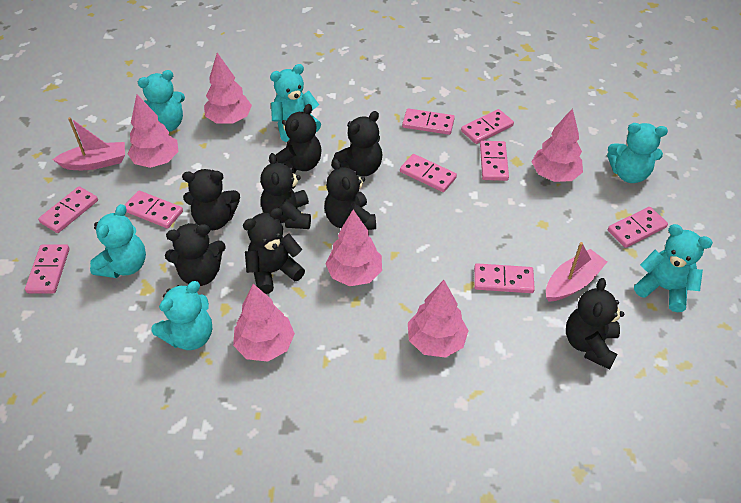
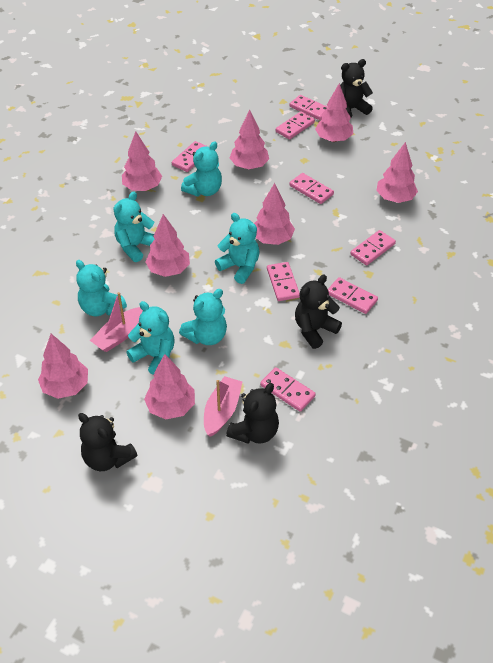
black teddy bear: 8 -> 4
pink domino: 9 -> 8
pink tree: 6 -> 8

